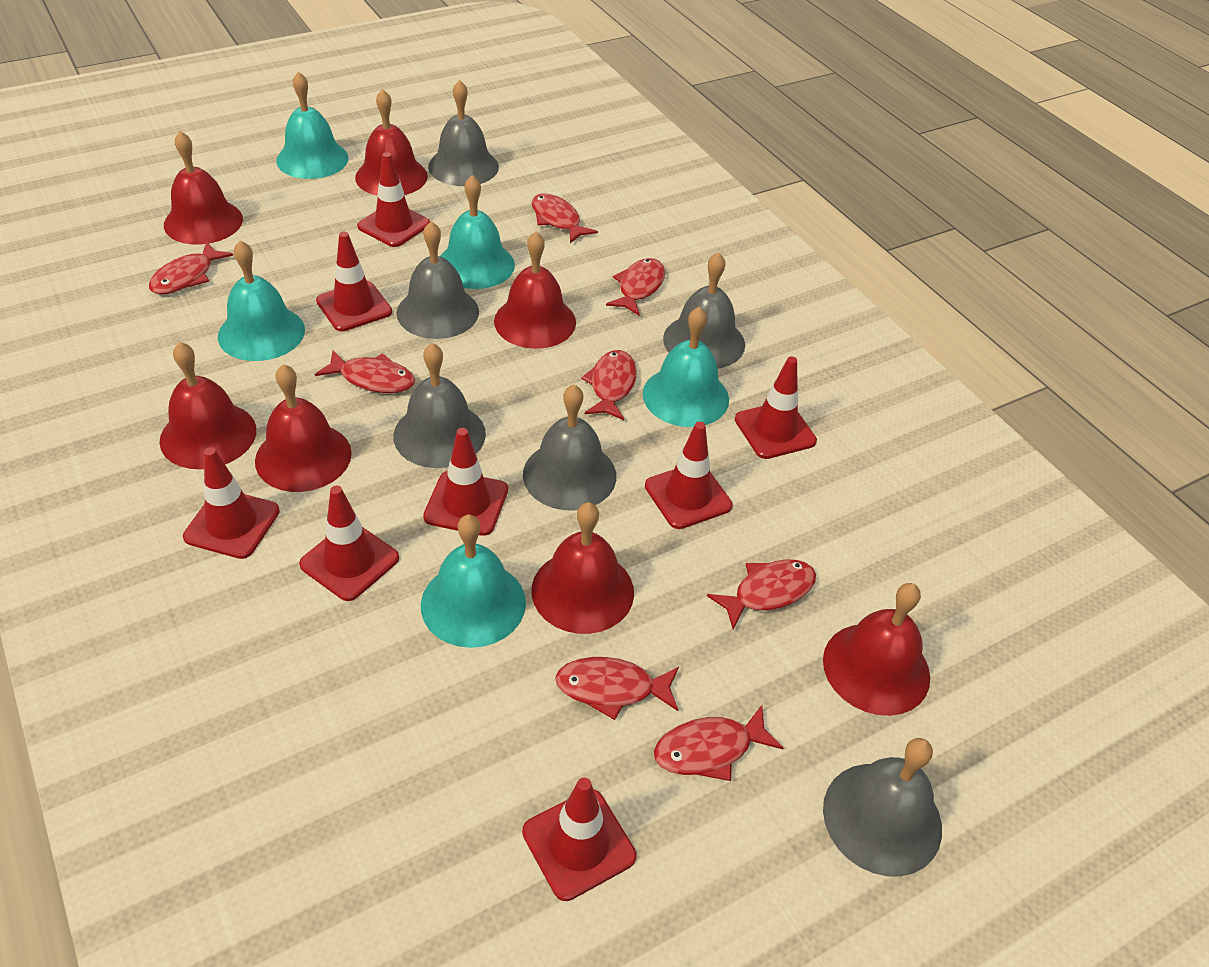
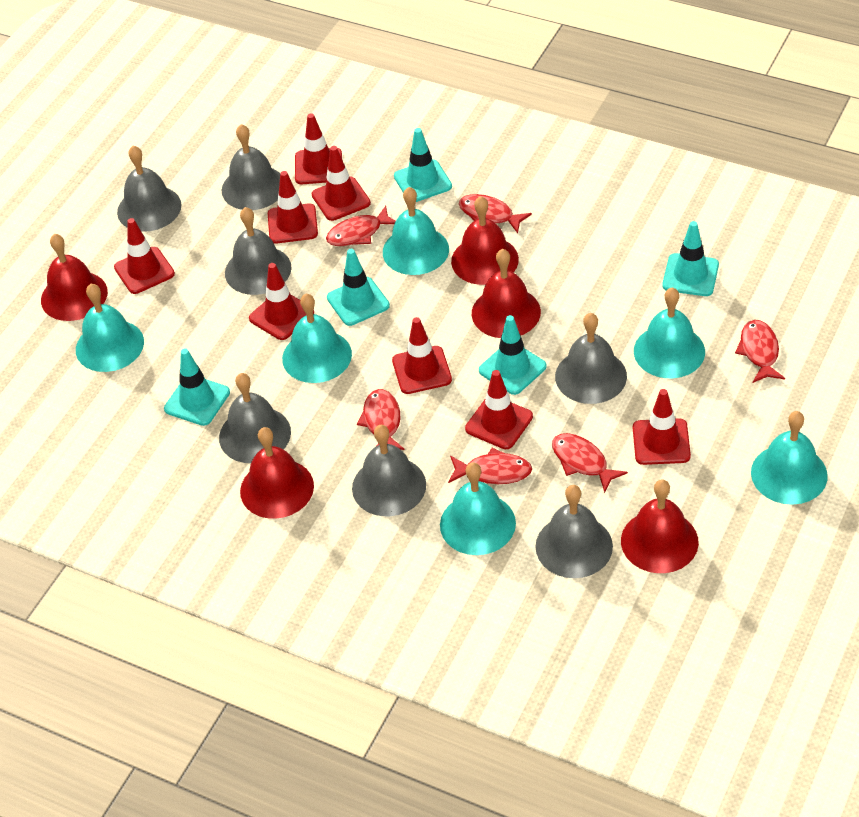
grey bell: 6 -> 7
red bell: 7 -> 5
red fish: 8 -> 6
turquoise bell: 5 -> 6
turquoise traffic cone: 0 -> 5

